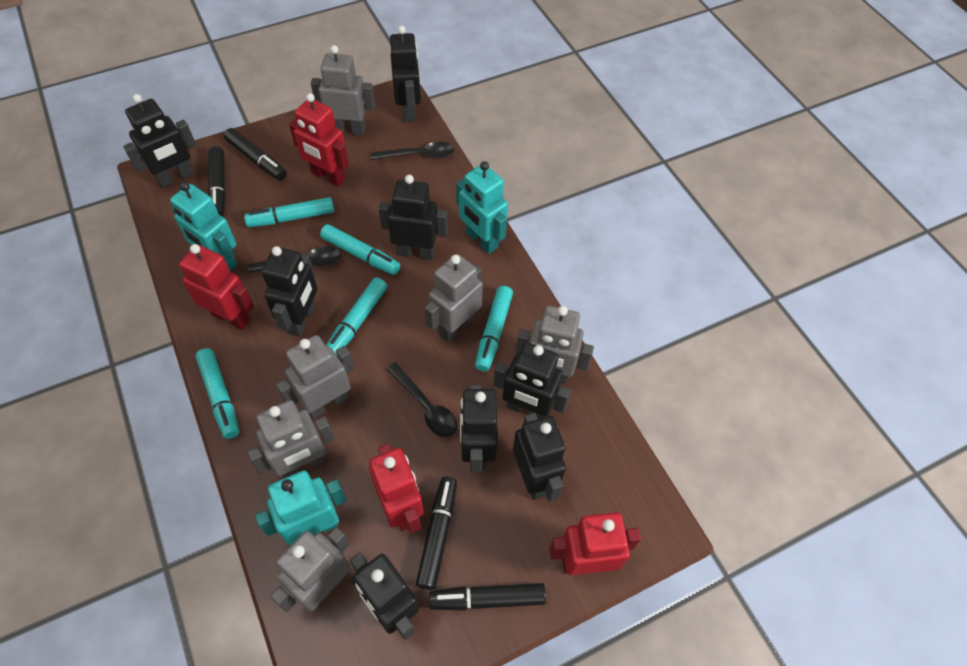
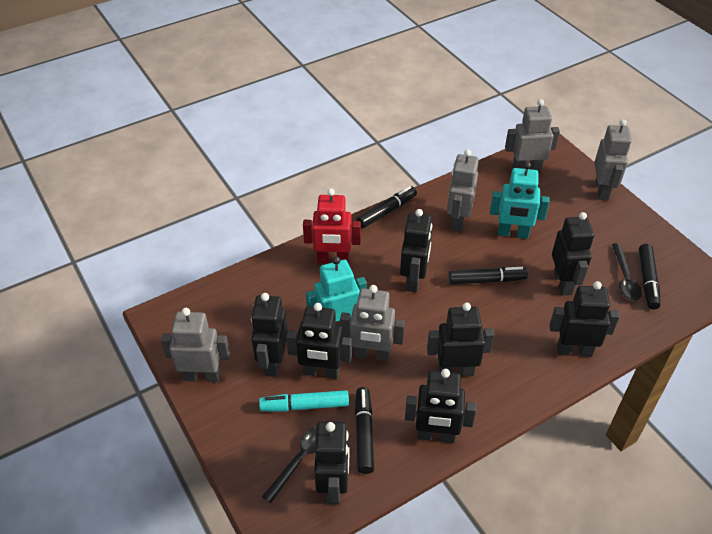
black spoon: 3 -> 2
grey robot: 6 -> 5
red robot: 4 -> 1
turquoise marker: 5 -> 1
turquoise robot: 3 -> 2

